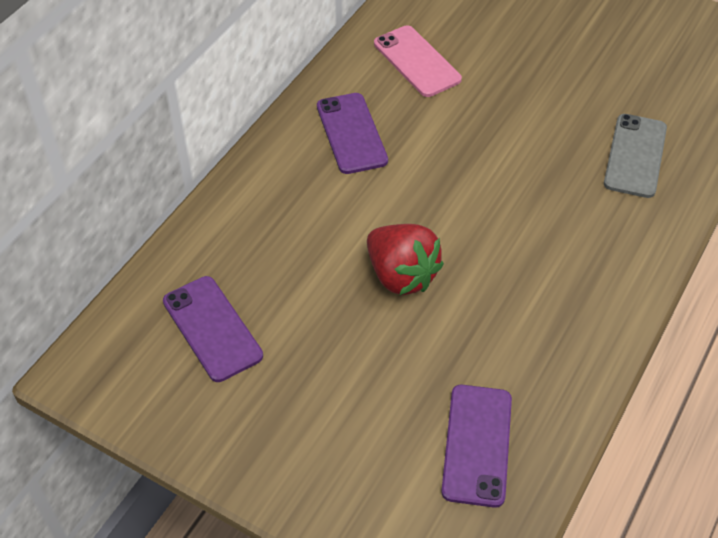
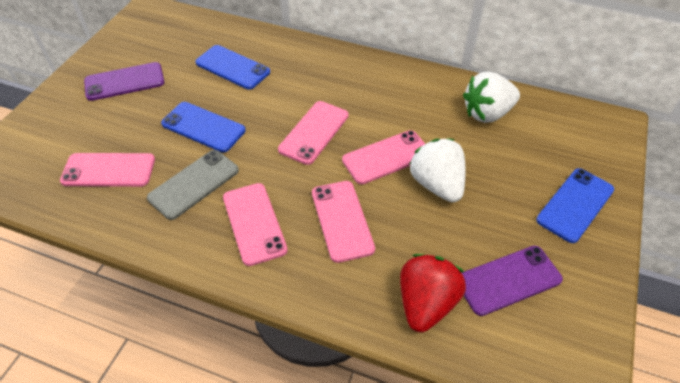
blue phone: 0 -> 3
pink phone: 1 -> 5
purple phone: 3 -> 2
white strawberry: 0 -> 2

